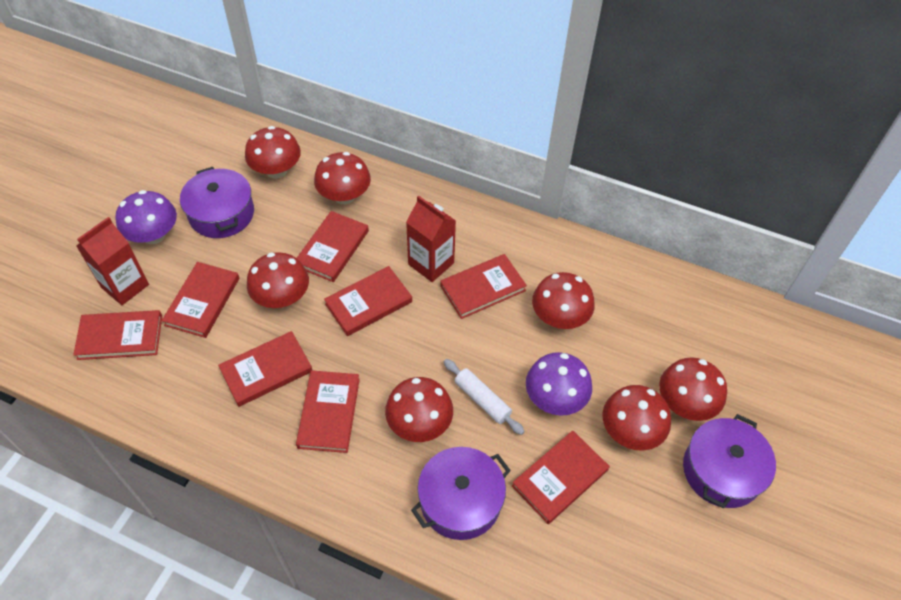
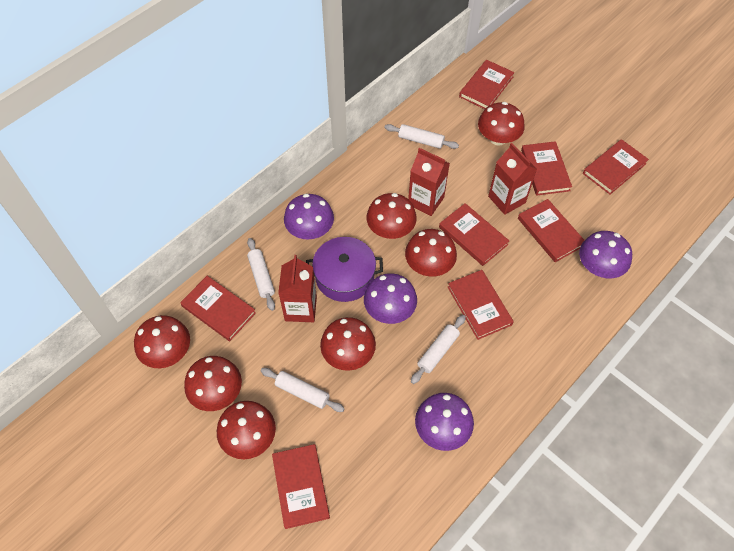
purple mushroom: 2 -> 4
purple pot: 3 -> 1
red carton: 2 -> 3
white rolling pin: 1 -> 4

